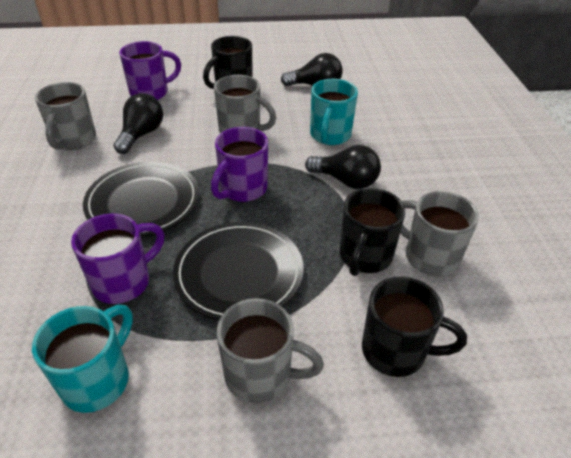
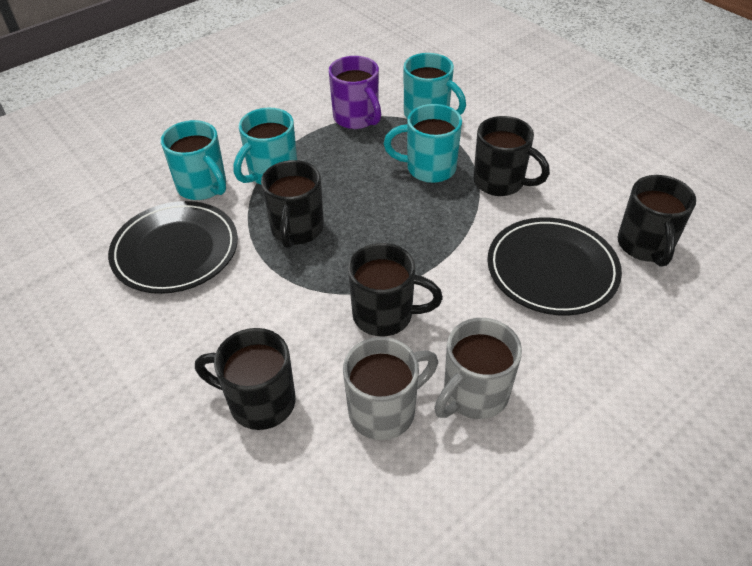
black light bulb: 3 -> 0
black mug: 3 -> 5
grey mug: 4 -> 2
purple mug: 3 -> 1
turquoise mug: 2 -> 4

